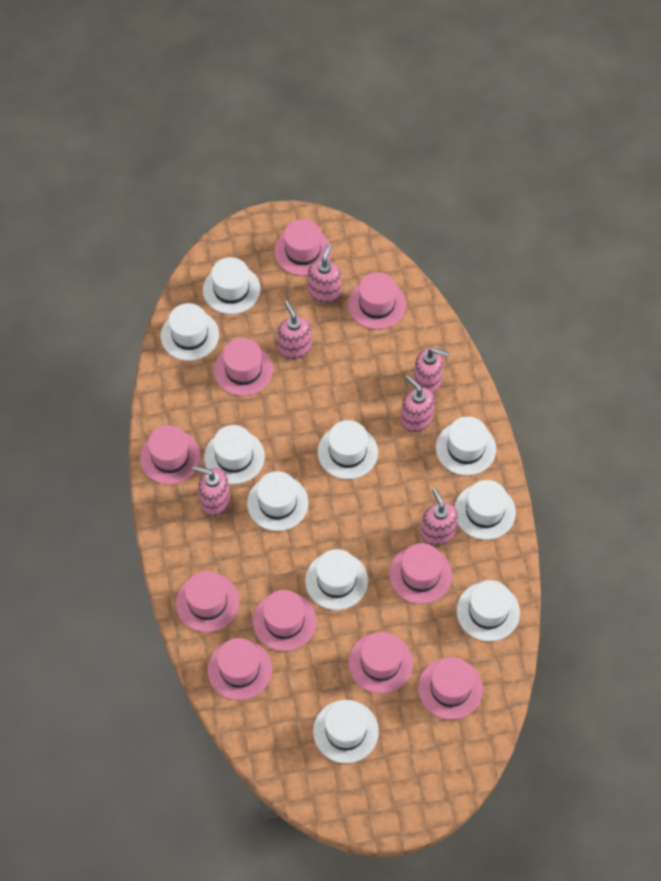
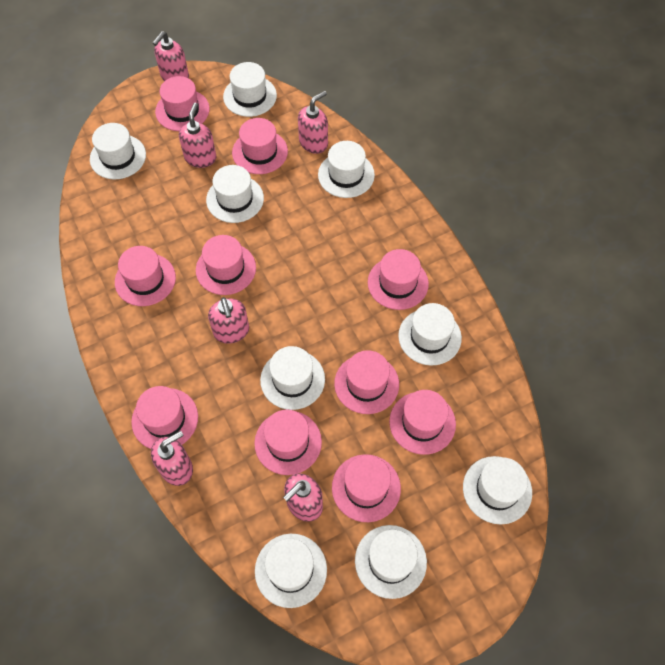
white hat: 10 -> 9

